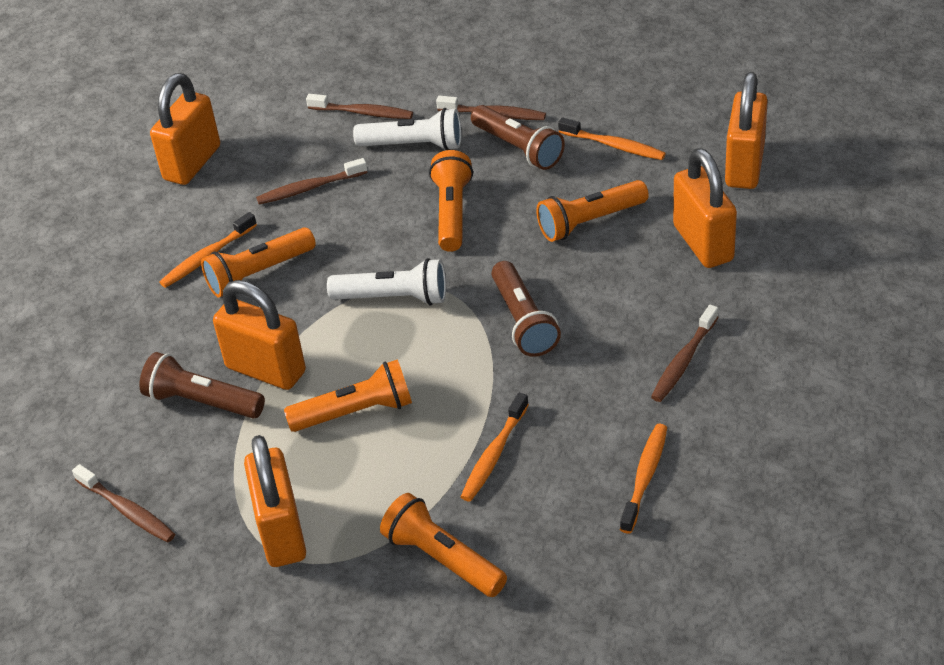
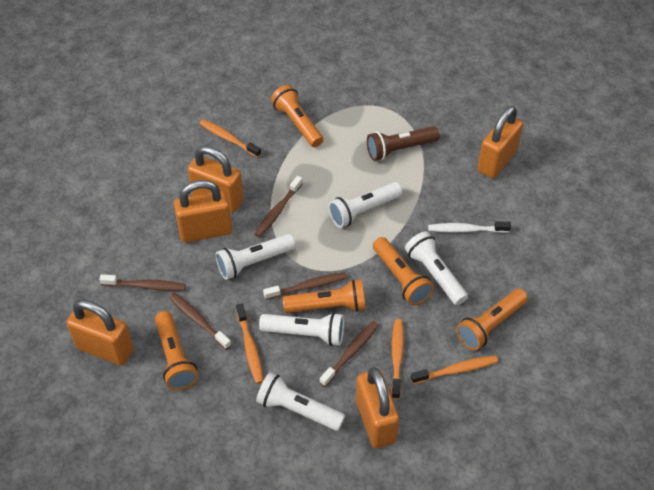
brown flashlight: 3 -> 1
white flashlight: 2 -> 5
white toothbrush: 0 -> 1

